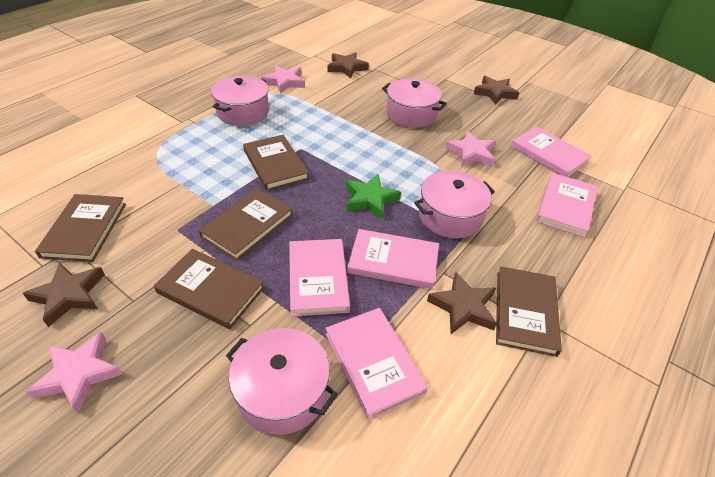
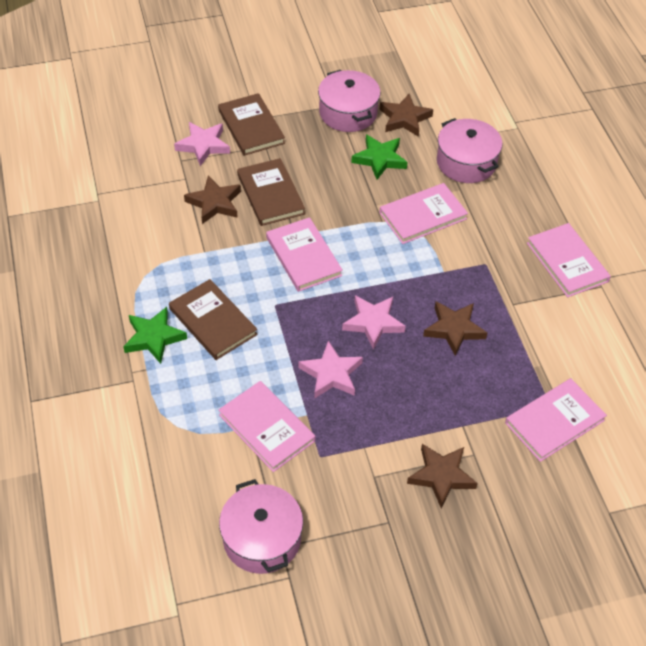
brown book: 5 -> 3
green star: 1 -> 2
pink pot: 4 -> 3

